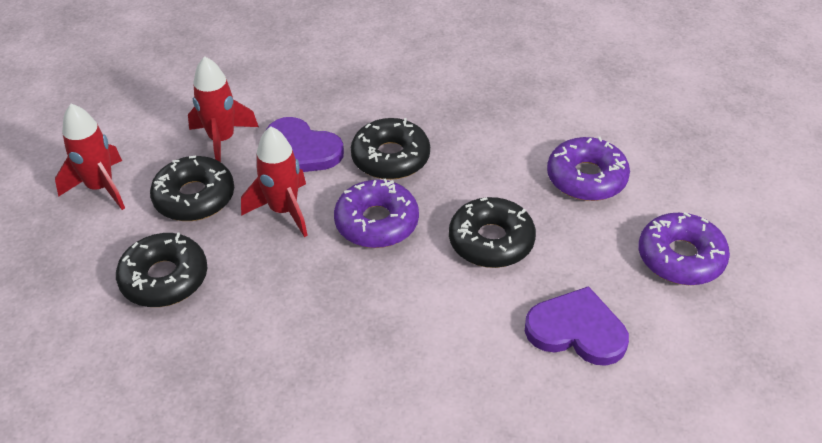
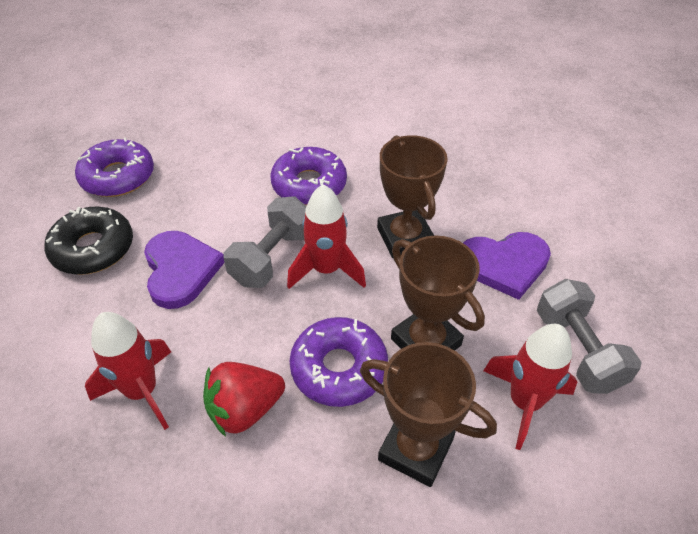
black donut: 4 -> 1
brown trophy: 0 -> 3
grey dumbbell: 0 -> 2
red strawberry: 0 -> 1

